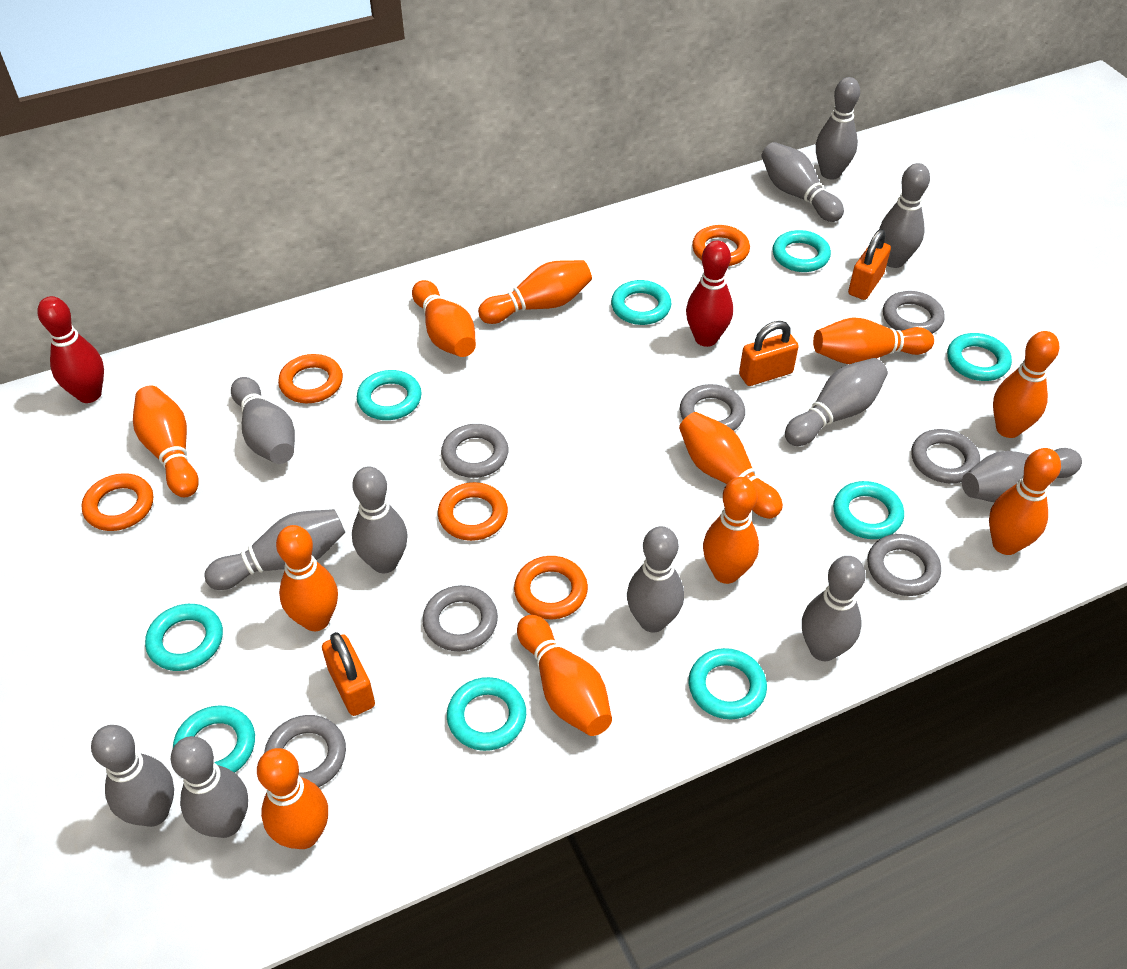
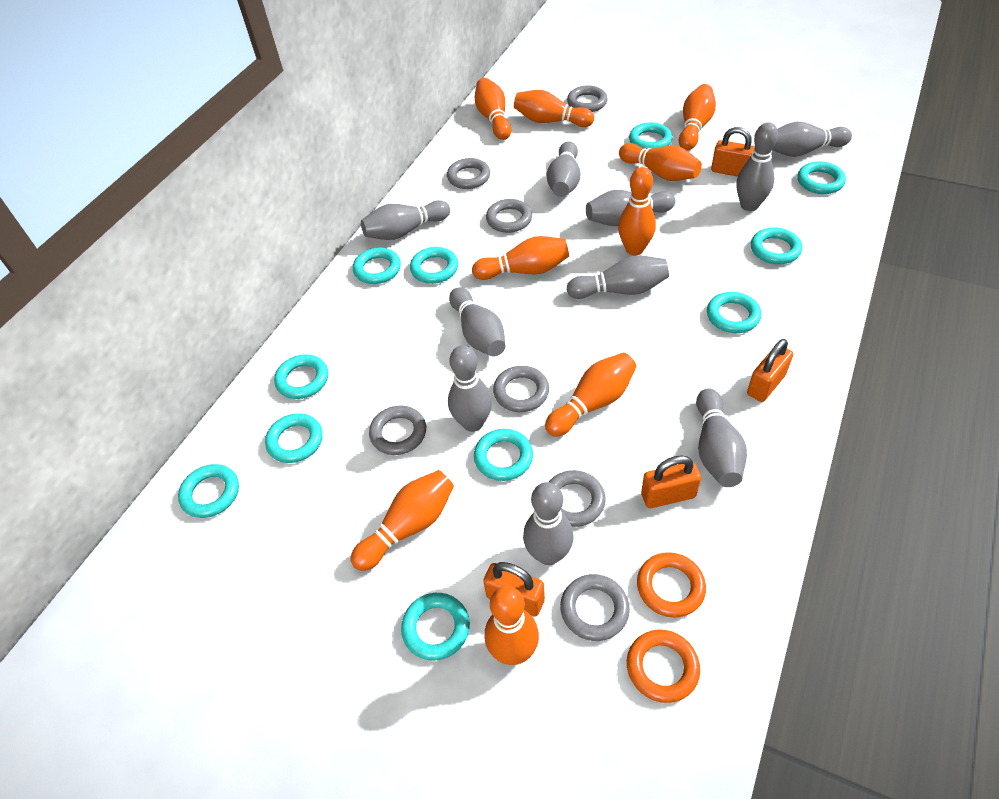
grey bowling pin: 12 -> 10
orange bowling pin: 11 -> 9
orange padlock: 3 -> 4
orange ring: 5 -> 2
red bowling pin: 2 -> 0
turquoise ring: 9 -> 11

